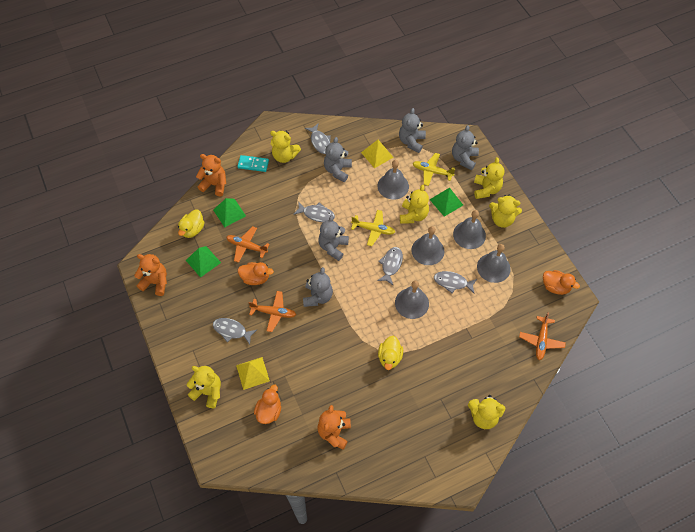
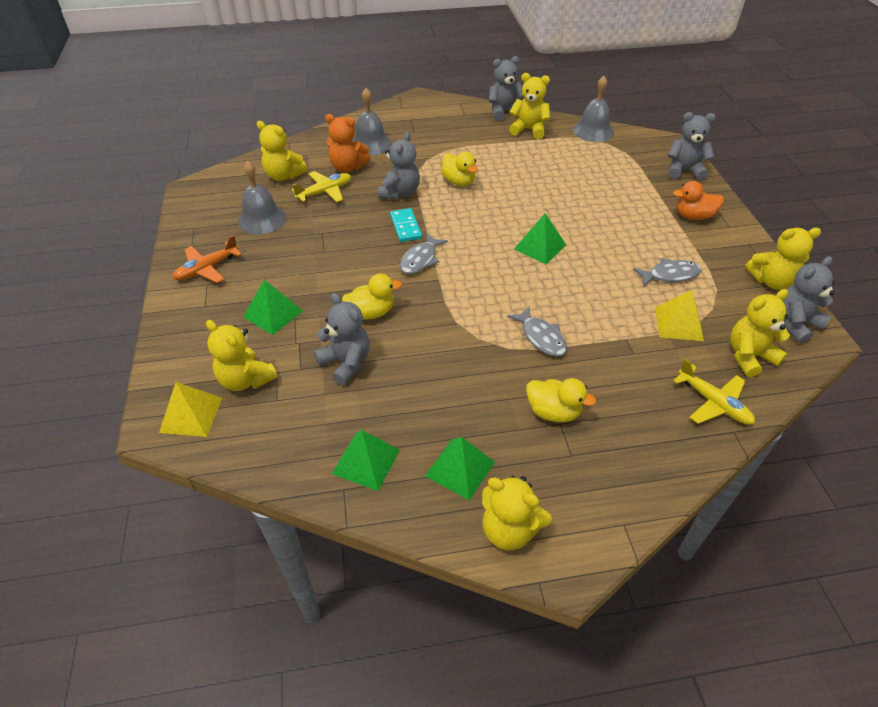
green pyramid: 3 -> 4
grey bell: 5 -> 3
grey fish: 5 -> 3
orange duck: 3 -> 1
orange plane: 3 -> 1
orange teddy bear: 3 -> 1
yellow duck: 2 -> 3

